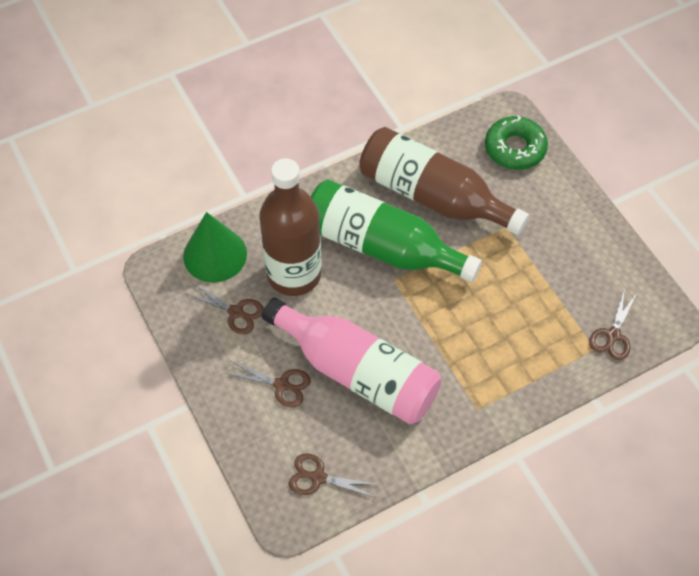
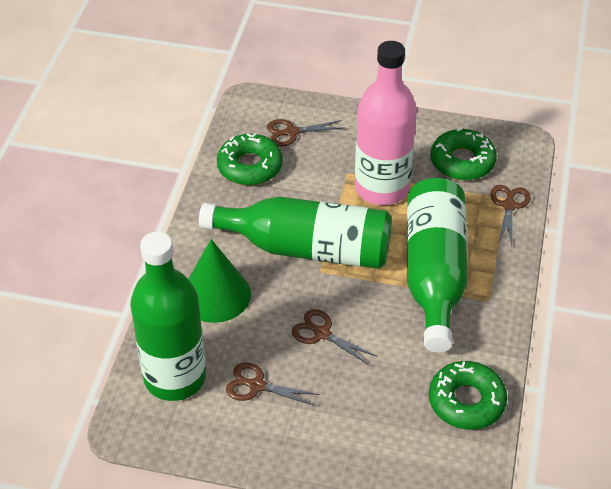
brown bottle: 2 -> 0
green bottle: 1 -> 3
green donut: 1 -> 3

